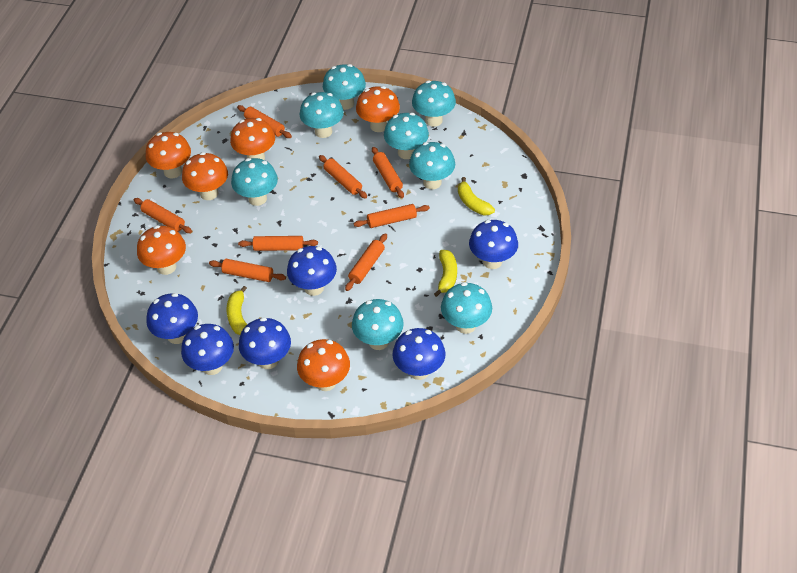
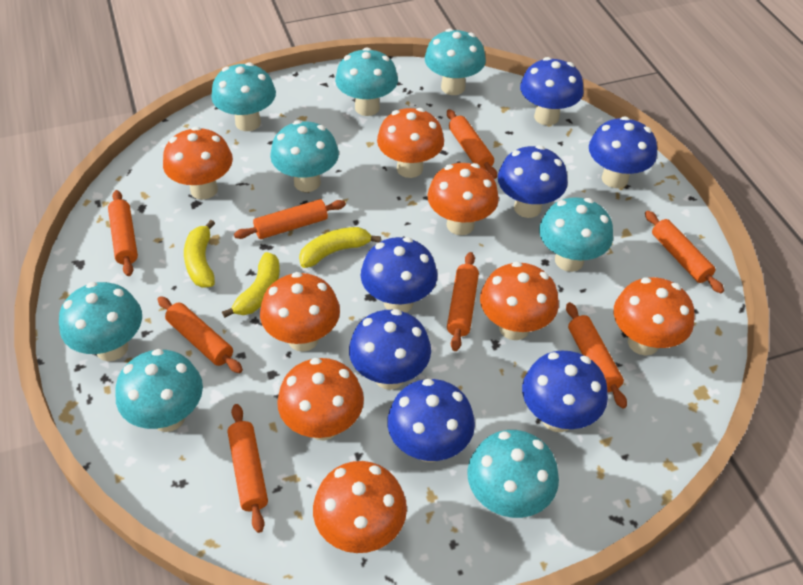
blue mushroom: 6 -> 7
orange mushroom: 6 -> 8

